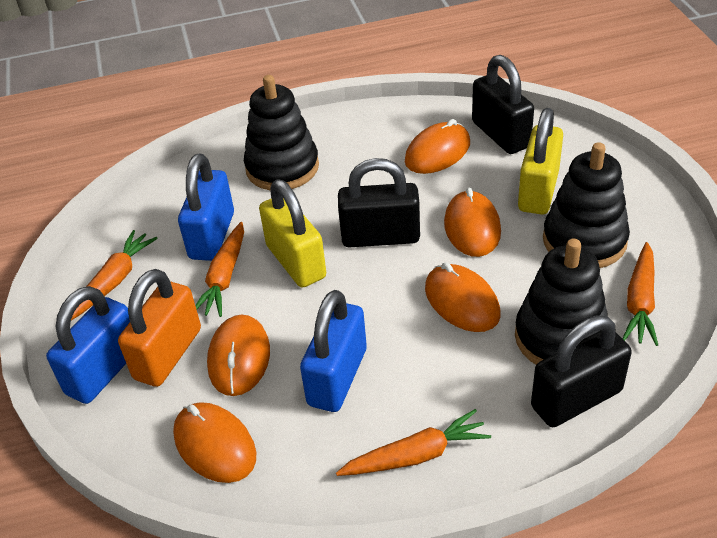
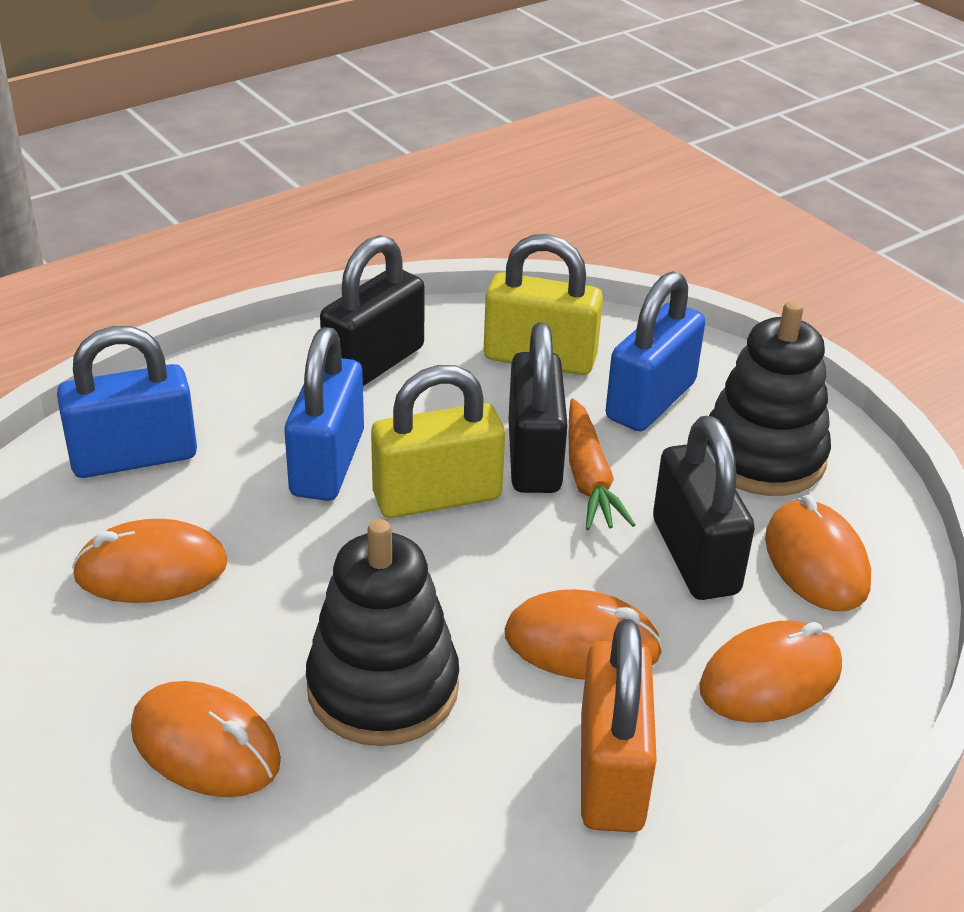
black stacking toy: 3 -> 2
orange carrot: 4 -> 1

